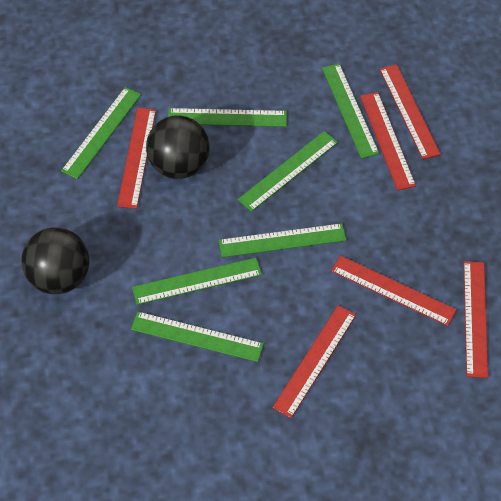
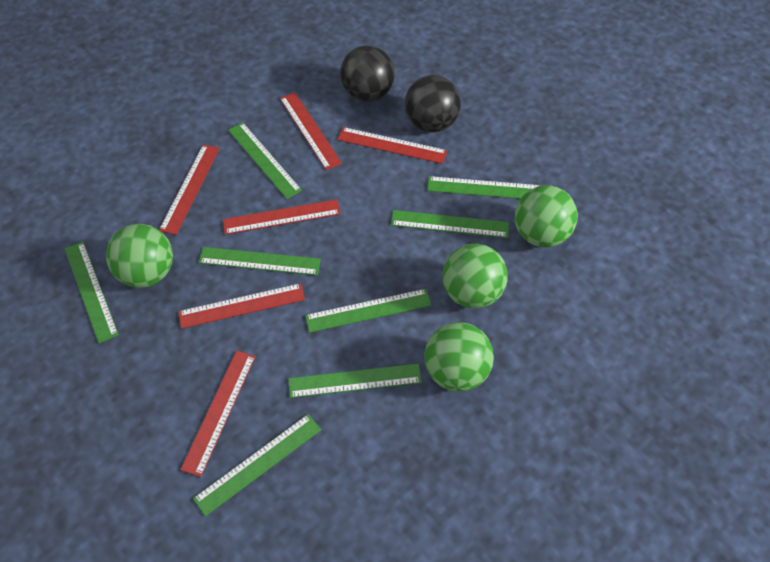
green ball: 0 -> 4
green ruler: 7 -> 8

